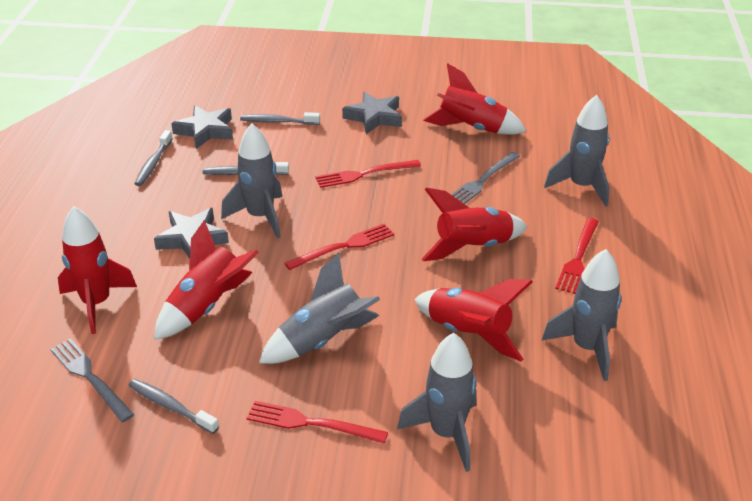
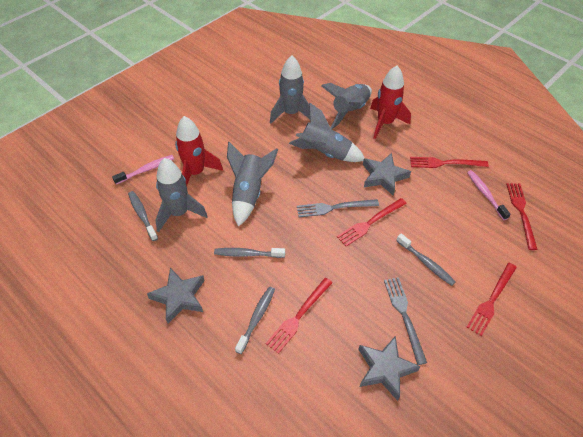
pink toothbrush: 0 -> 2
red fork: 4 -> 5
red rocket: 5 -> 2

